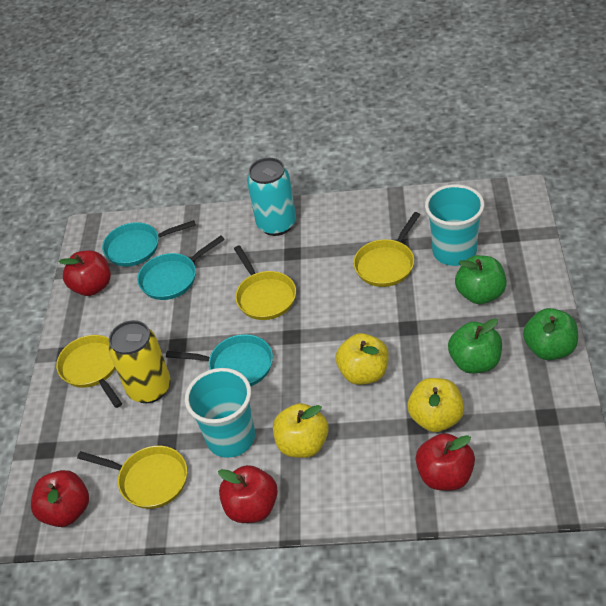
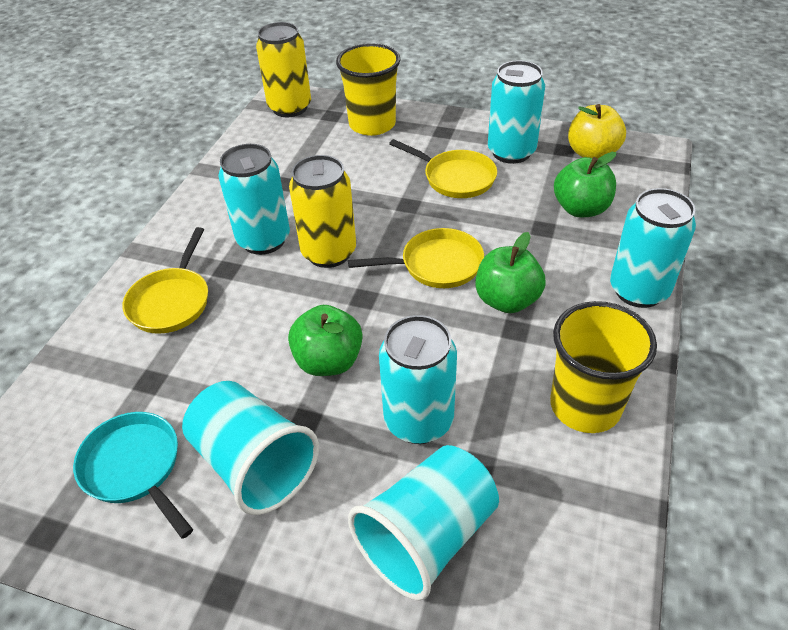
red apple: 4 -> 0
turquoise can: 1 -> 4
turquoise pan: 3 -> 1
yellow apple: 3 -> 1
yellow can: 1 -> 2
yellow cup: 0 -> 2
yellow pan: 4 -> 3

